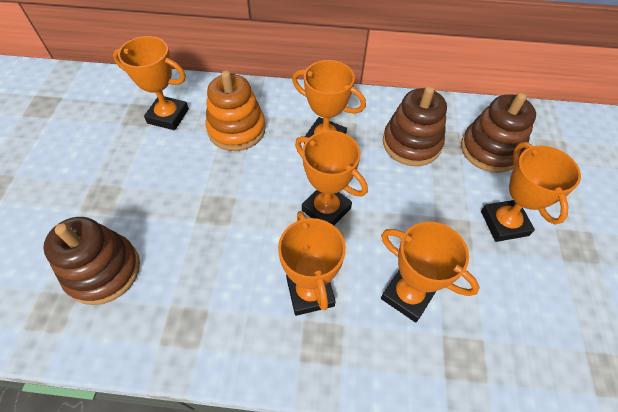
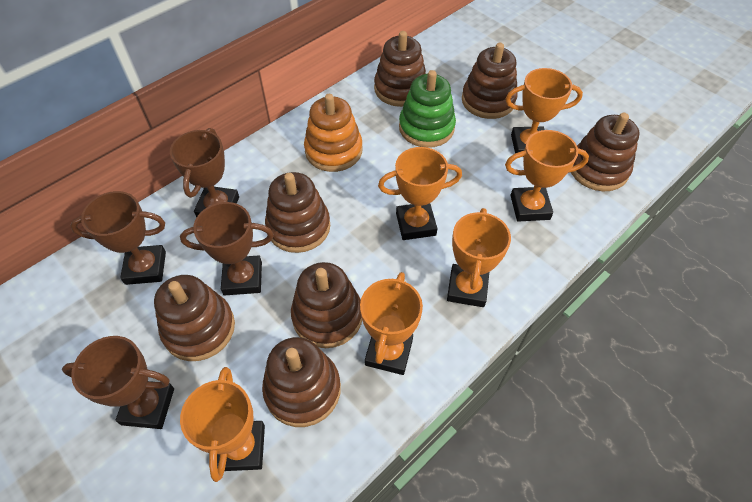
brown stacking toy: 3 -> 7
brown trophy: 0 -> 4
green stacking toy: 0 -> 1

